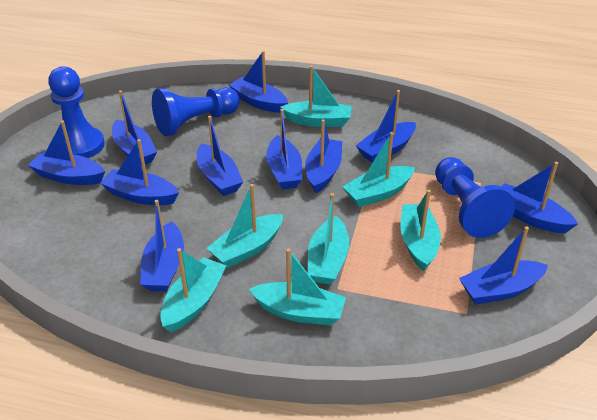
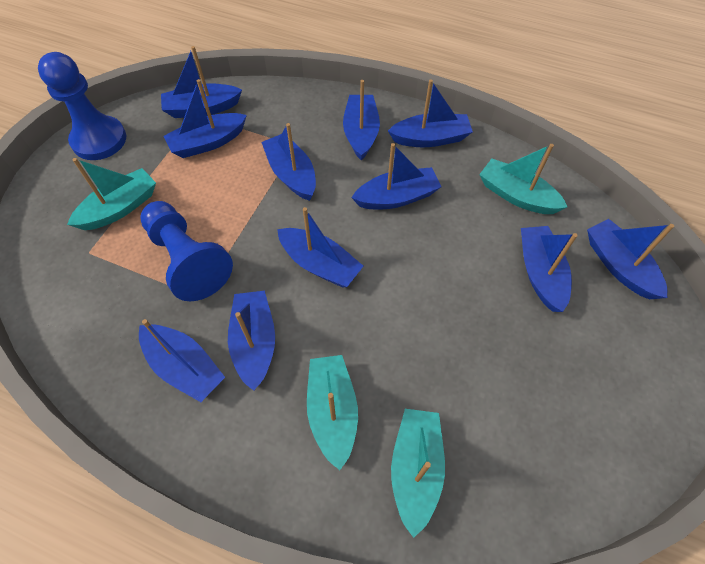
blue pawn: 3 -> 2
turquoise boat: 7 -> 4

